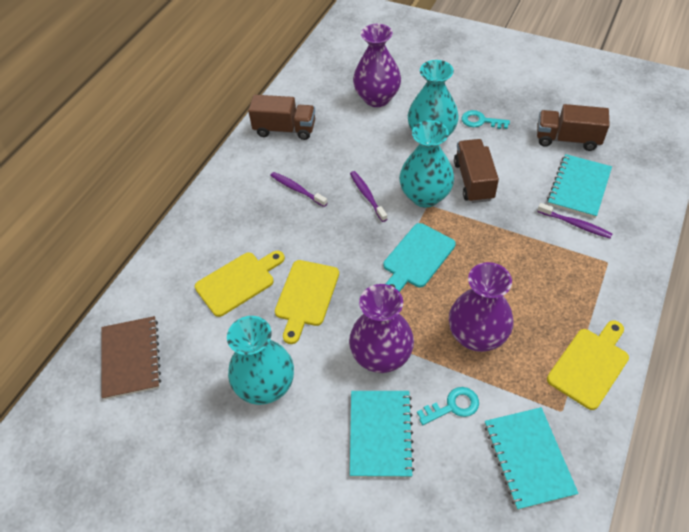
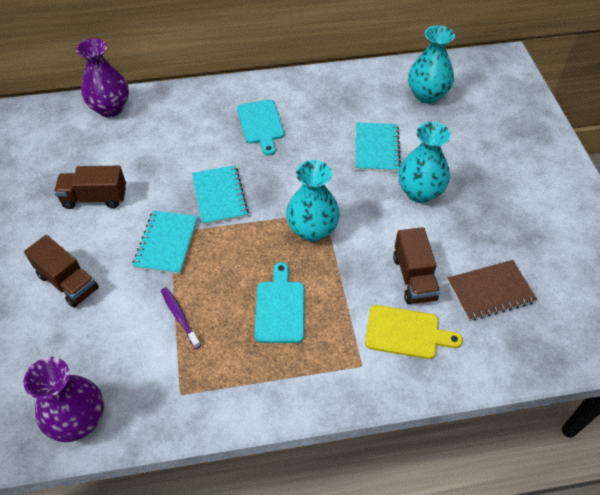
purple toothbrush: 3 -> 1
purple vase: 3 -> 2
turquoise cutting board: 1 -> 2
turquoise key: 2 -> 0
yellow cutting board: 3 -> 1

